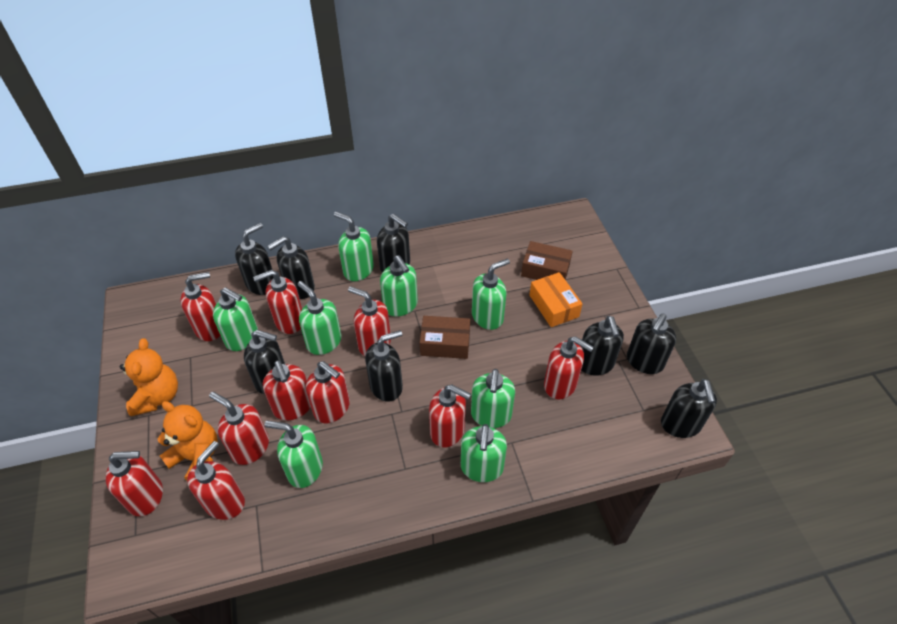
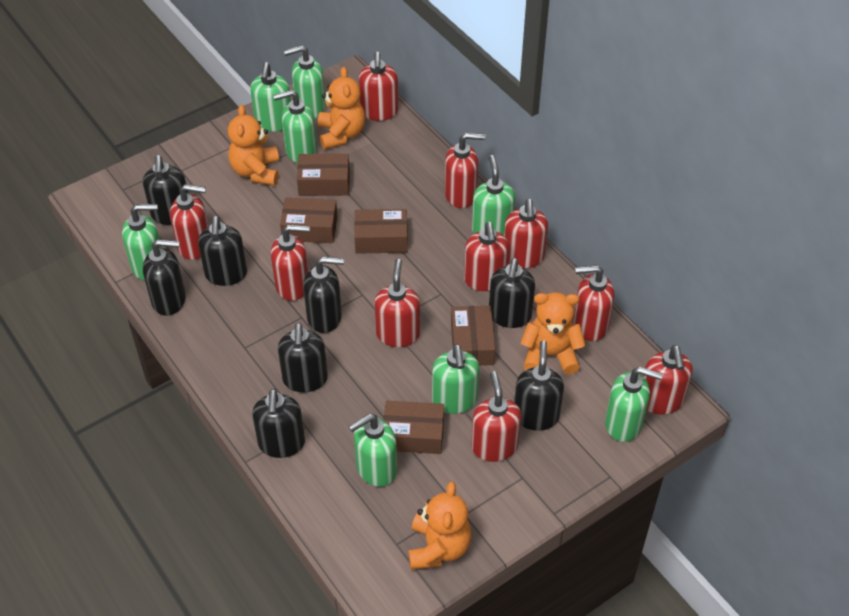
brown box: 2 -> 5
orange box: 1 -> 0
orange teddy bear: 2 -> 4

